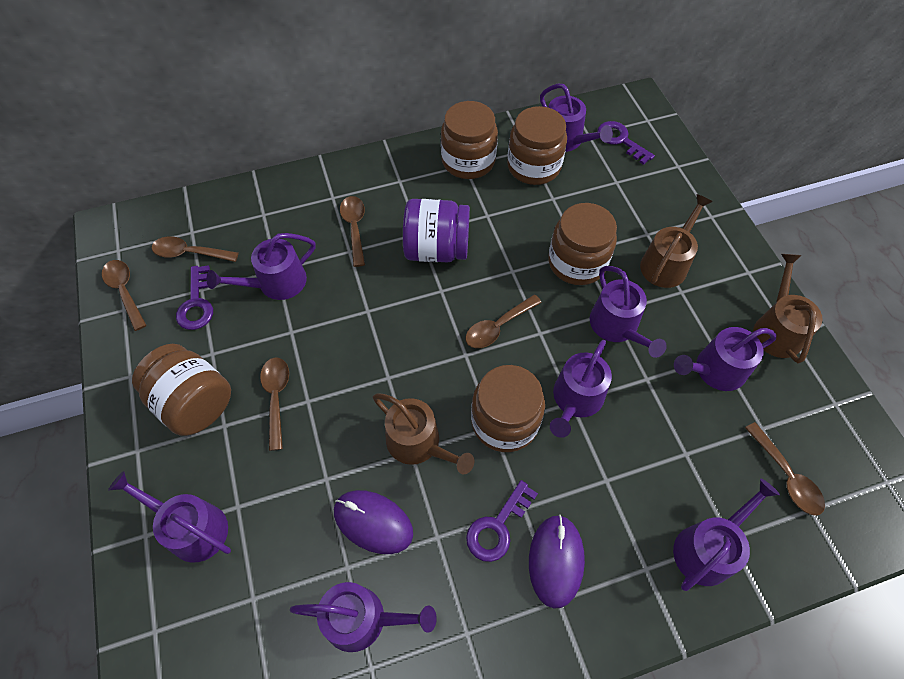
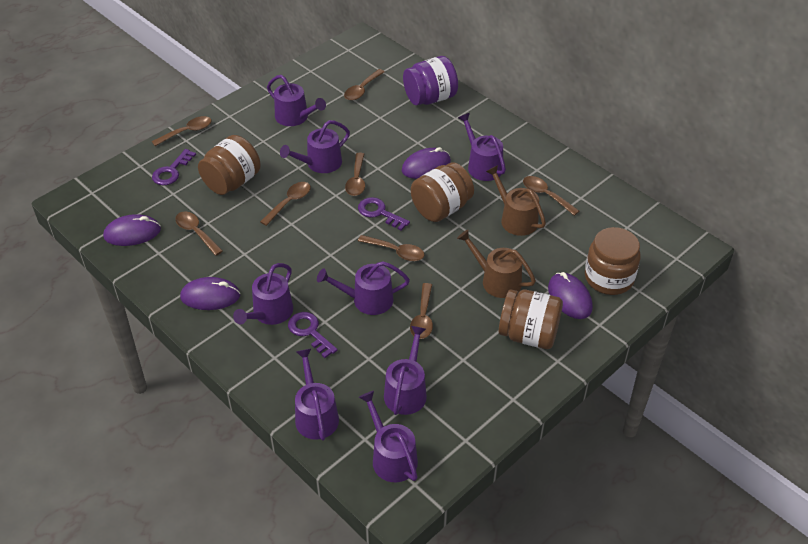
brown jar: 5 -> 4
brown spoon: 6 -> 8
brown watering can: 3 -> 2
purple mouse: 2 -> 4

